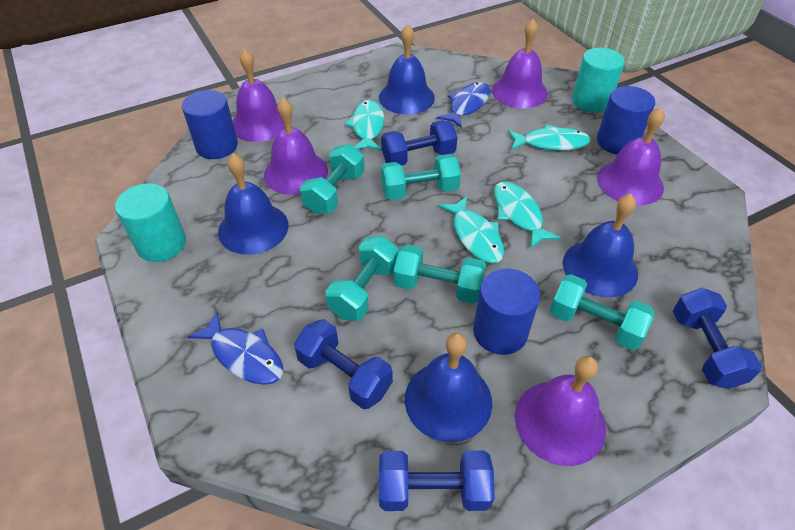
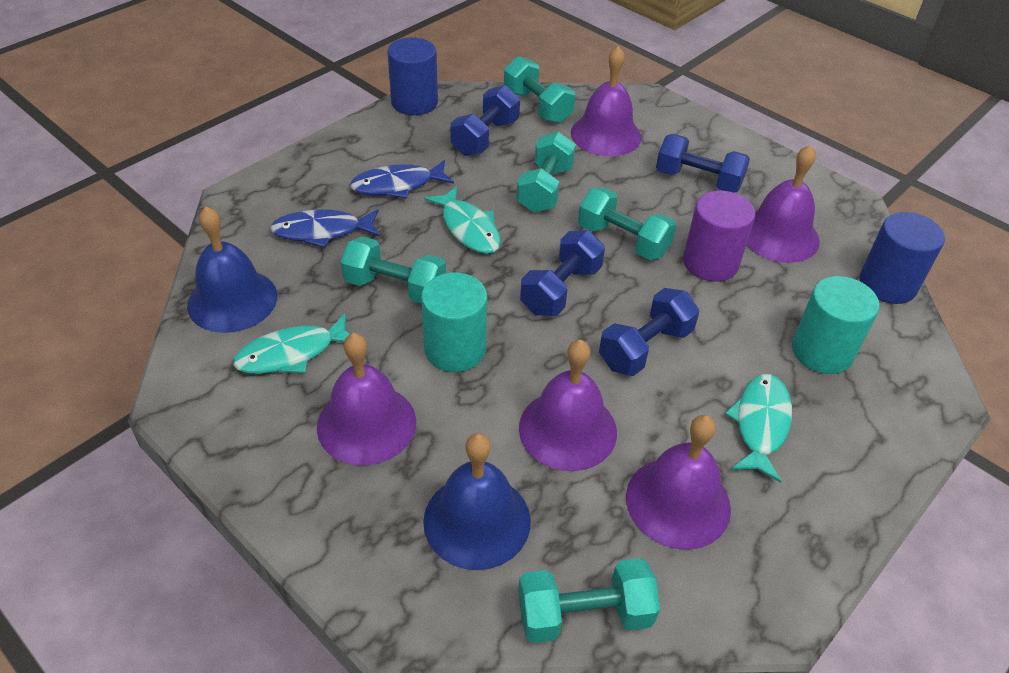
blue bell: 4 -> 2
blue cylinder: 3 -> 2
purple cylinder: 0 -> 1
turquoise fish: 4 -> 3

